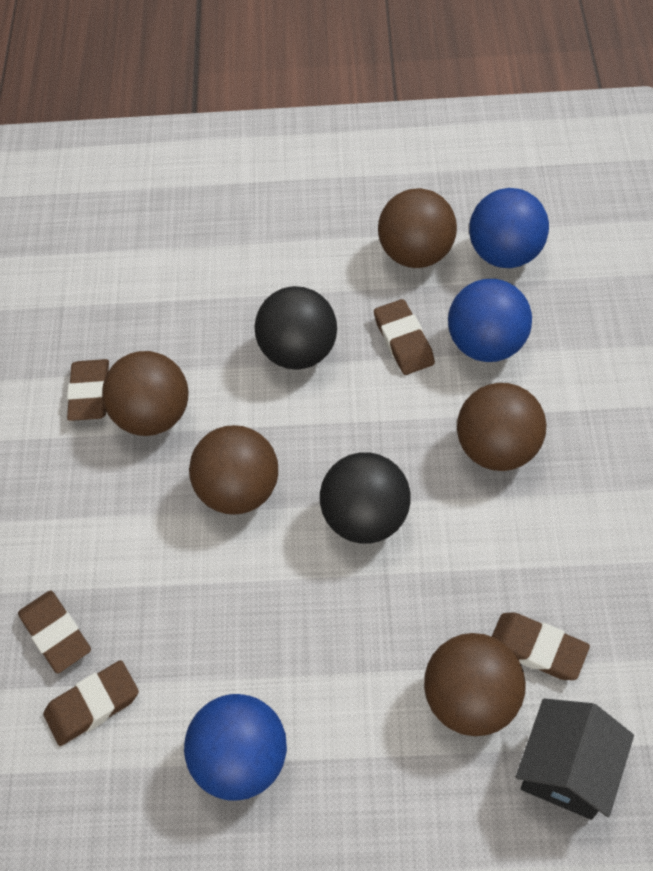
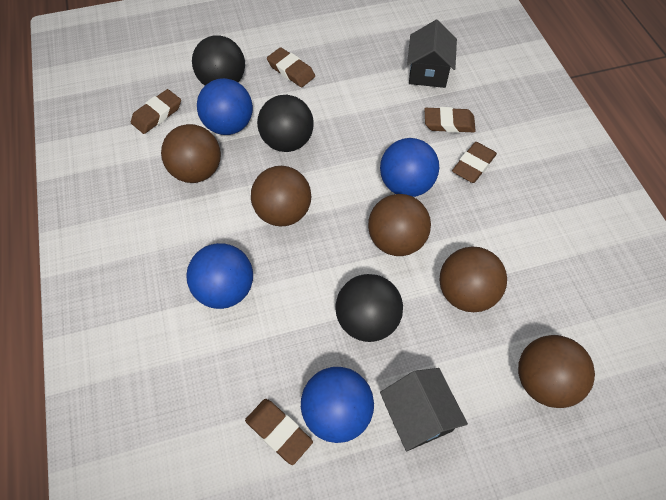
black ball: 2 -> 3
black house: 1 -> 2
blue ball: 3 -> 4

